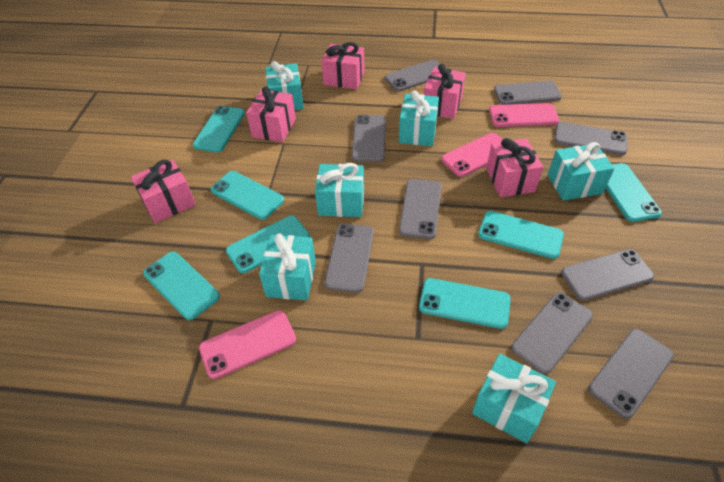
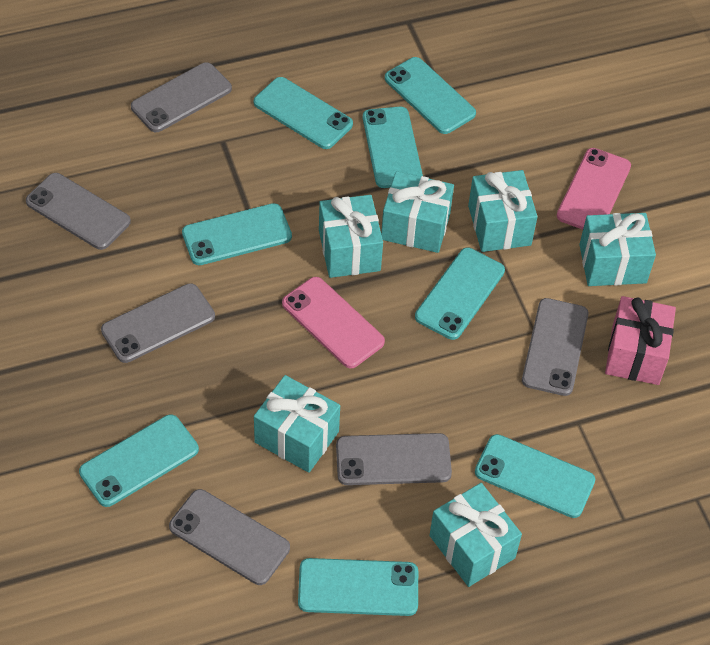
grey phone: 9 -> 6
pink gift: 5 -> 1
pink phone: 3 -> 2
turquoise phone: 7 -> 8

